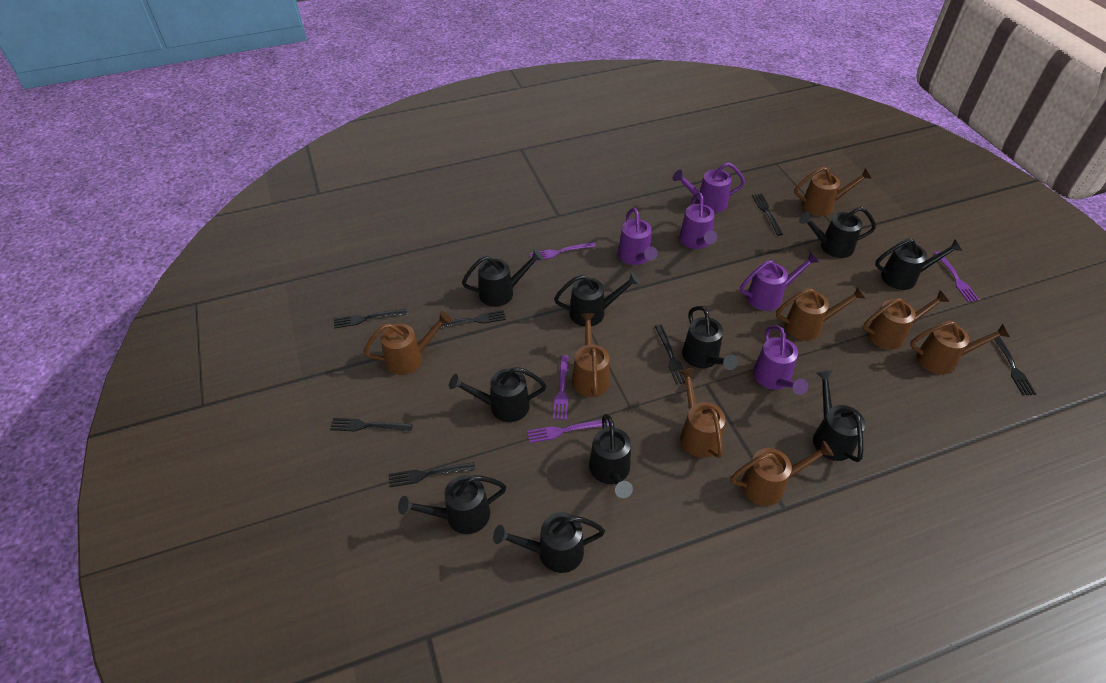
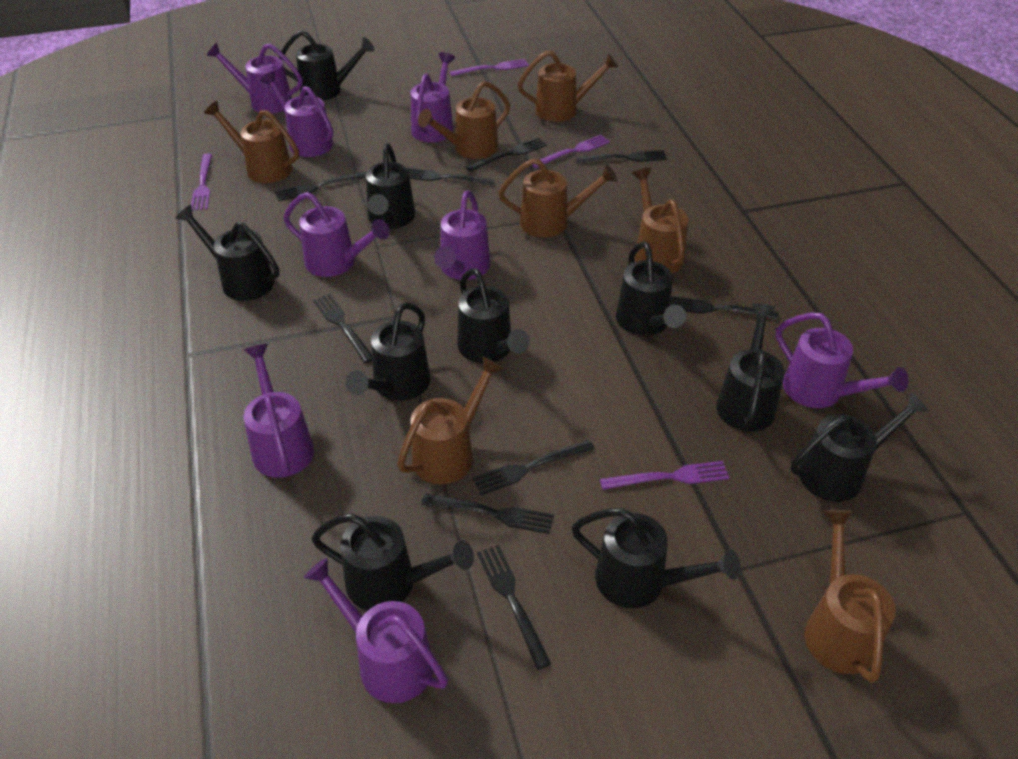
black fork: 7 -> 9
brown watering can: 8 -> 7
purple watering can: 5 -> 8

